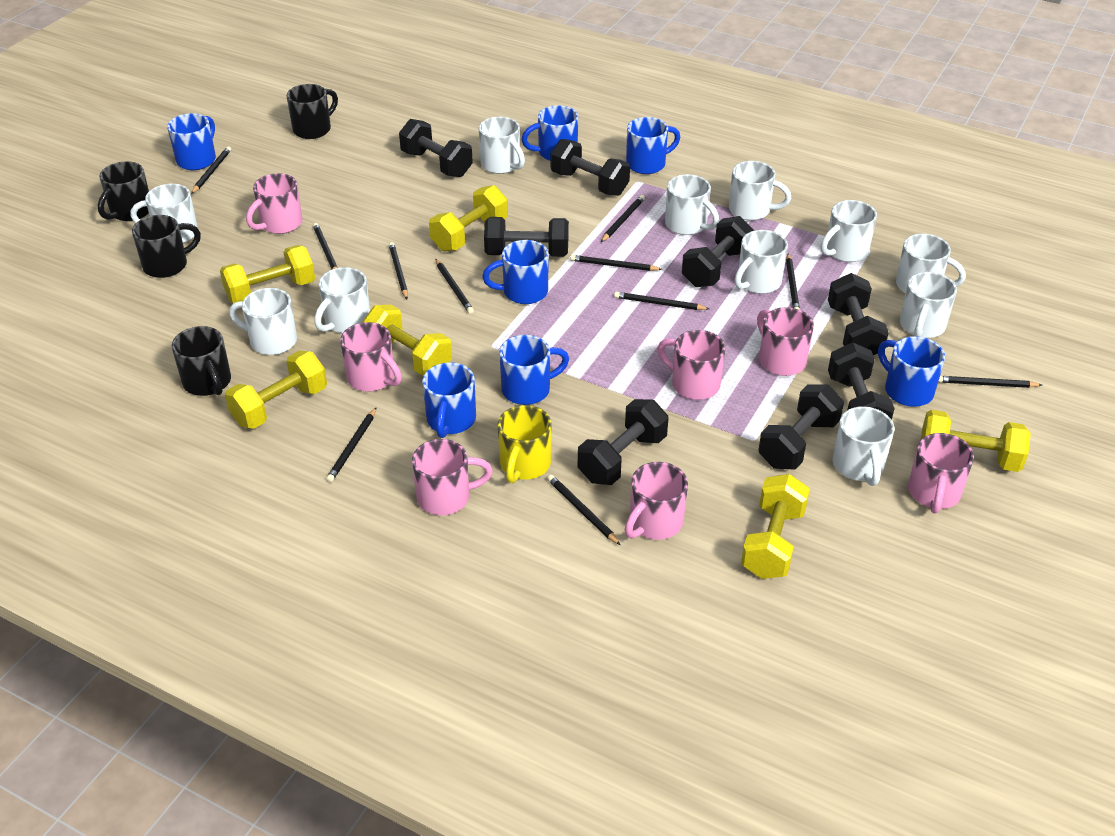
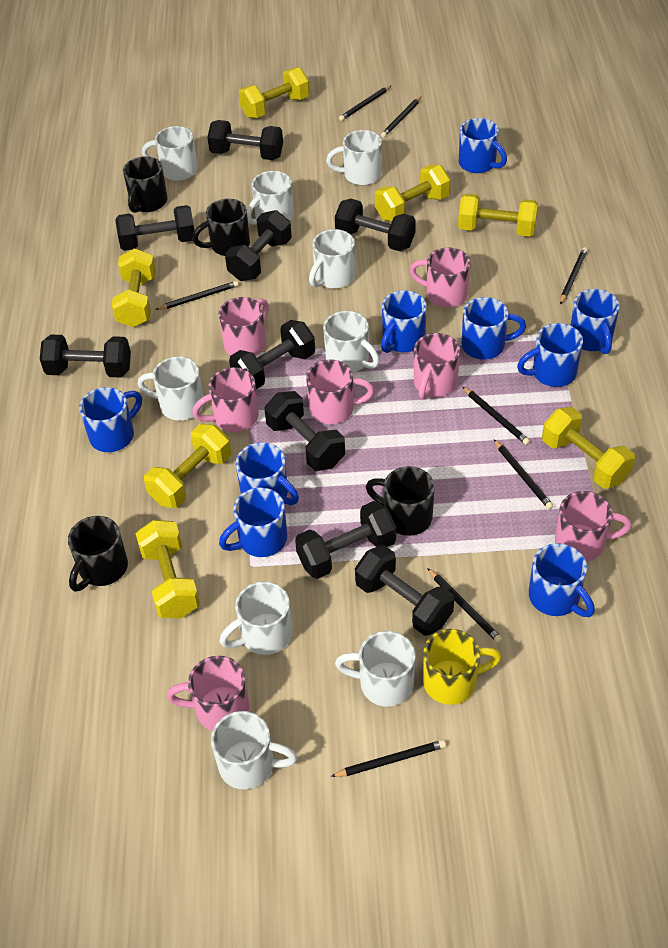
black dumbbell: 8 -> 9
black pencil: 11 -> 8
blue mug: 7 -> 9
white mug: 11 -> 9
yellow dumbbell: 6 -> 7

